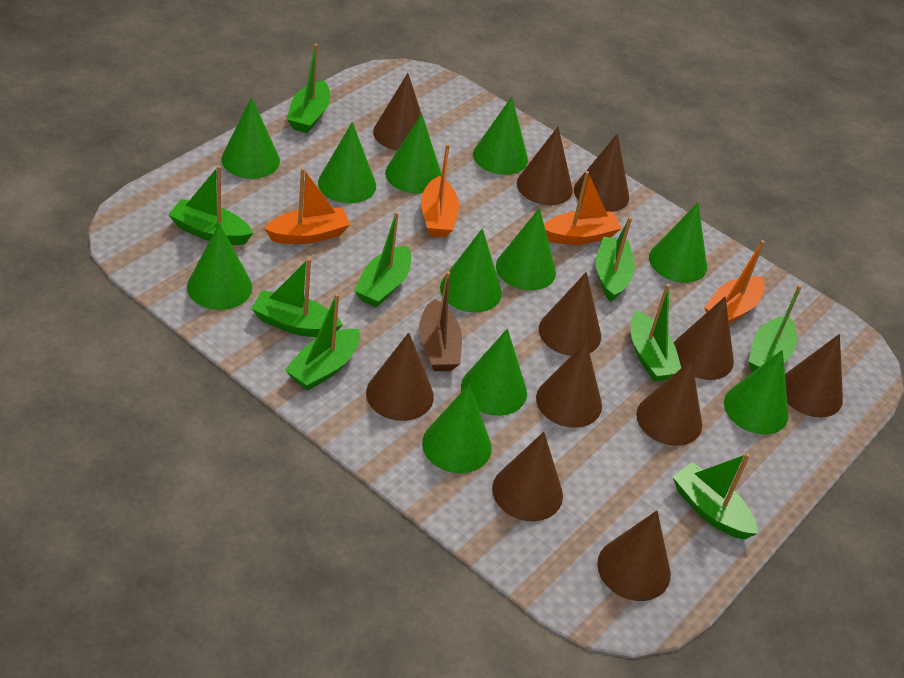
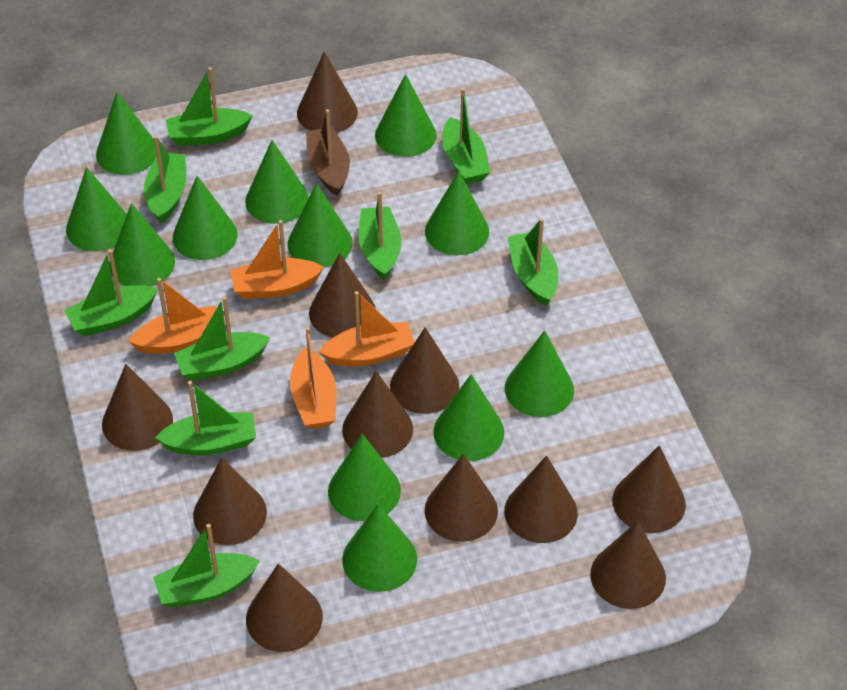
green cone: 11 -> 12

